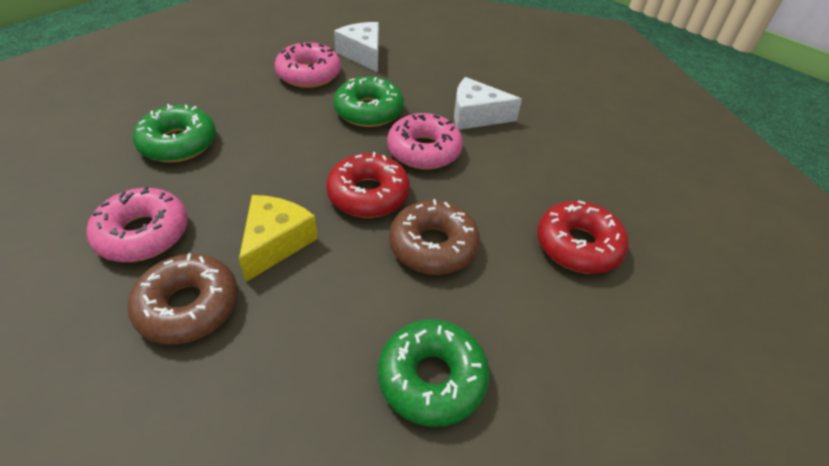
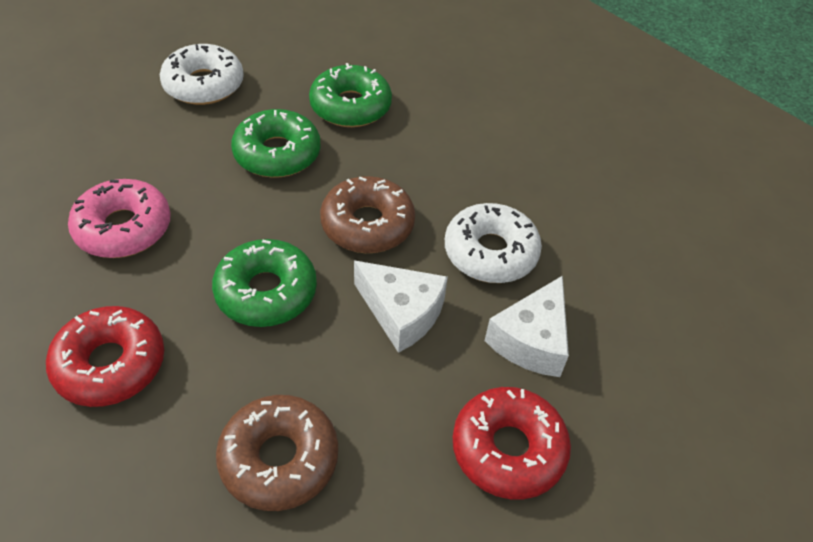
pink donut: 3 -> 1
white donut: 0 -> 2
yellow cheese: 1 -> 0

